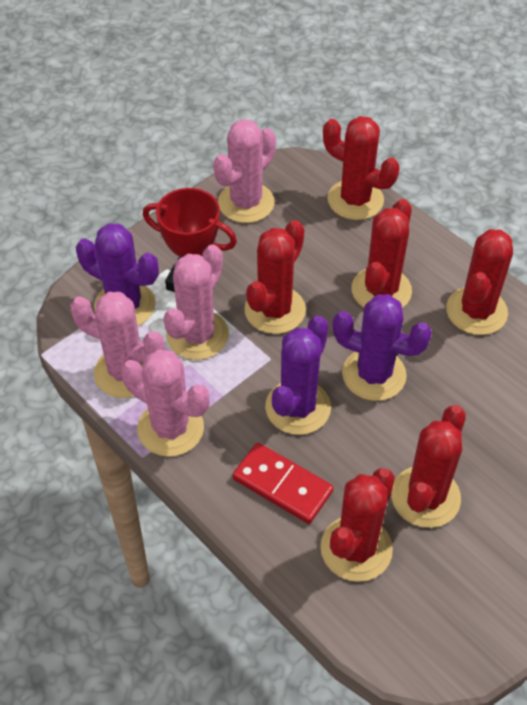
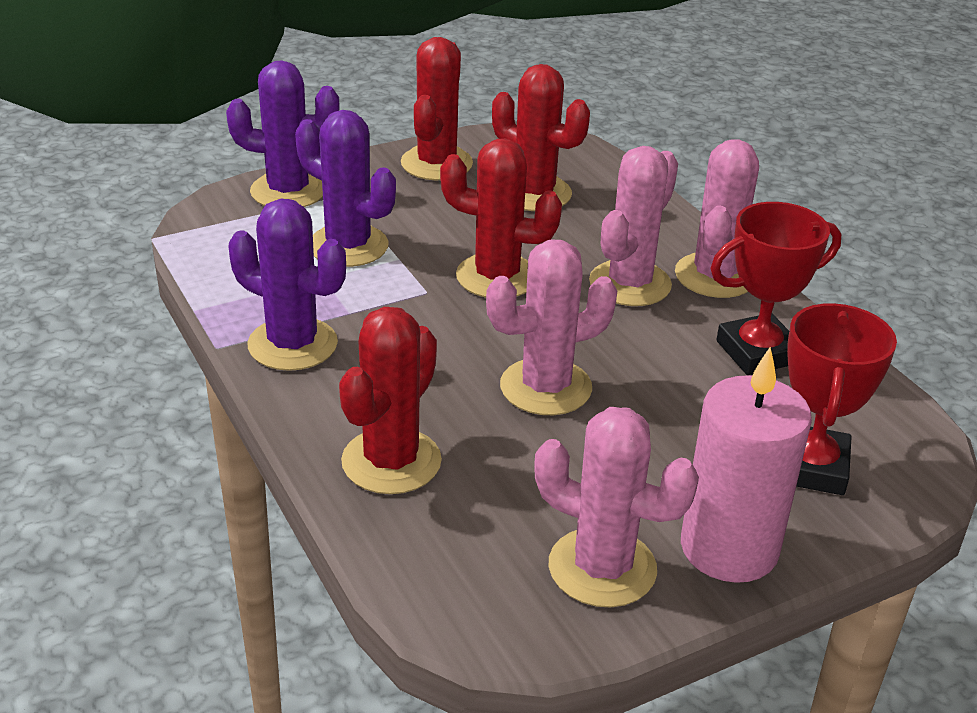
pink candle: 0 -> 1
red cactus: 6 -> 4
red domino: 1 -> 0
red trophy: 1 -> 2

